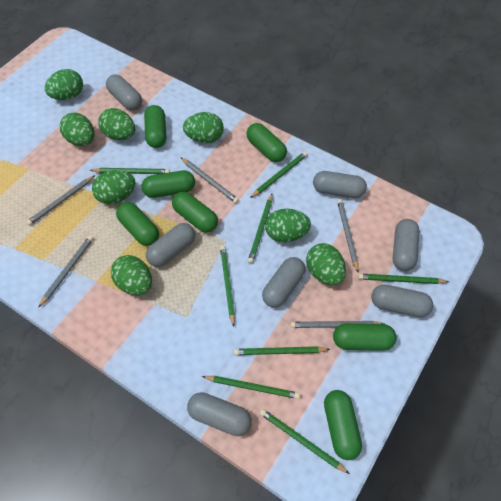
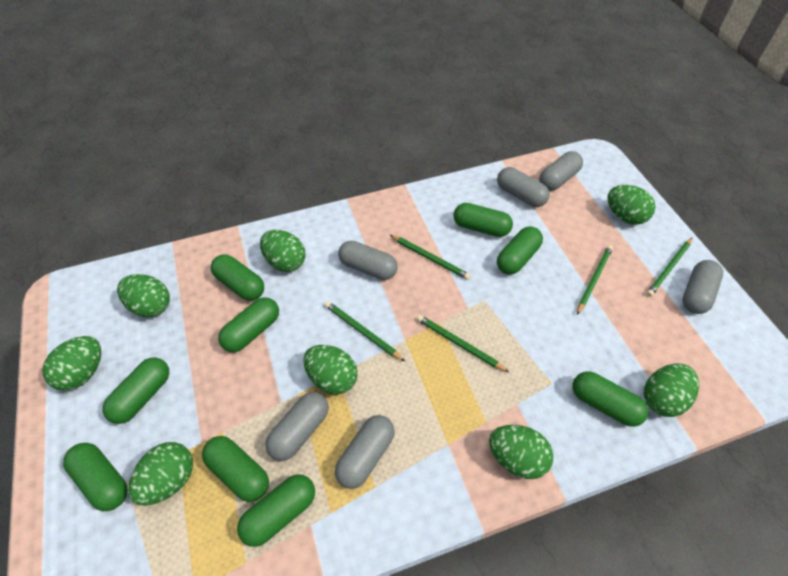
green capsule: 7 -> 9
green pencil: 8 -> 5
grey capsule: 7 -> 6
grey pencil: 5 -> 0

